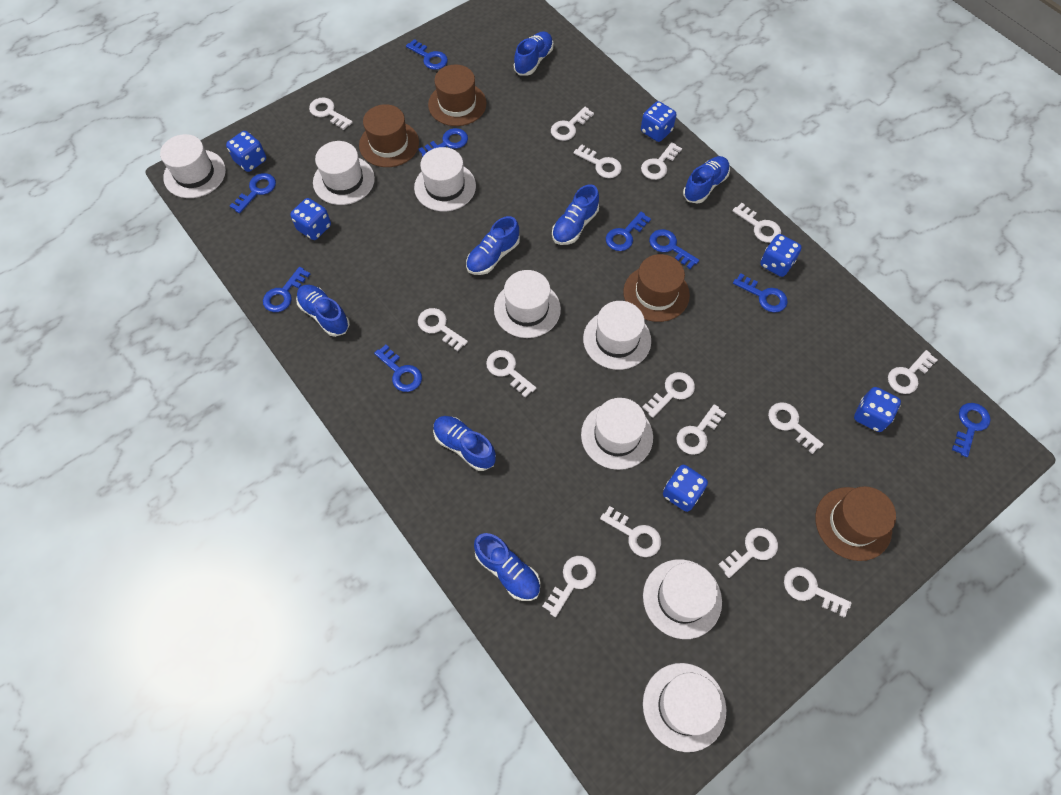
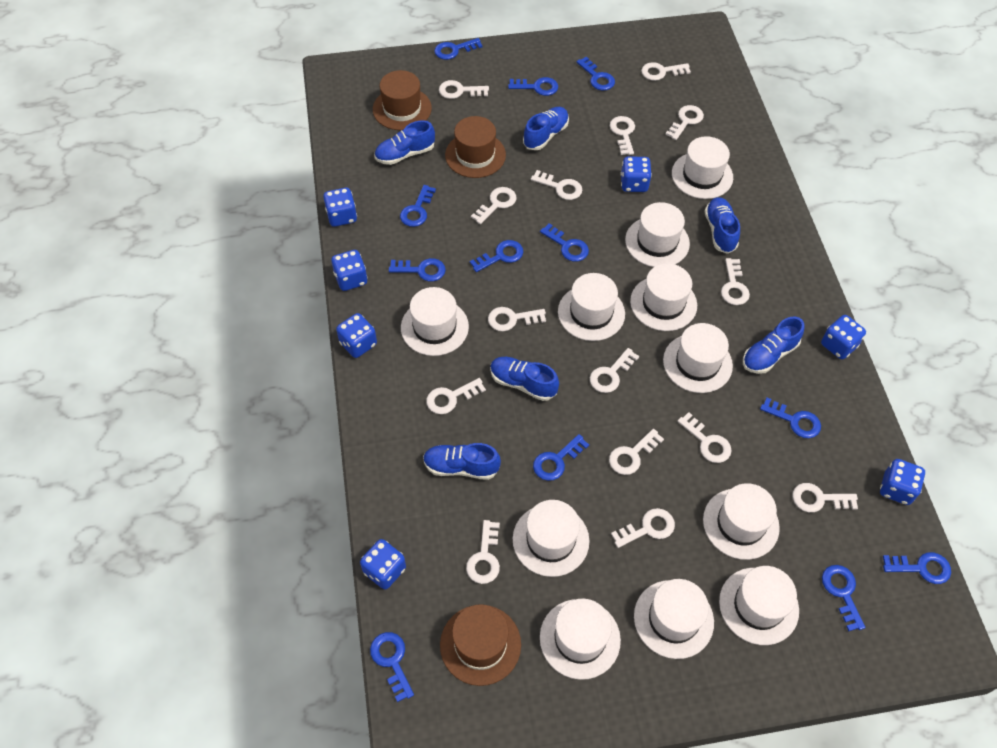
blue dice: 6 -> 7
blue key: 9 -> 12
blue shoe: 7 -> 6
brown hat: 4 -> 3
white hat: 8 -> 11

